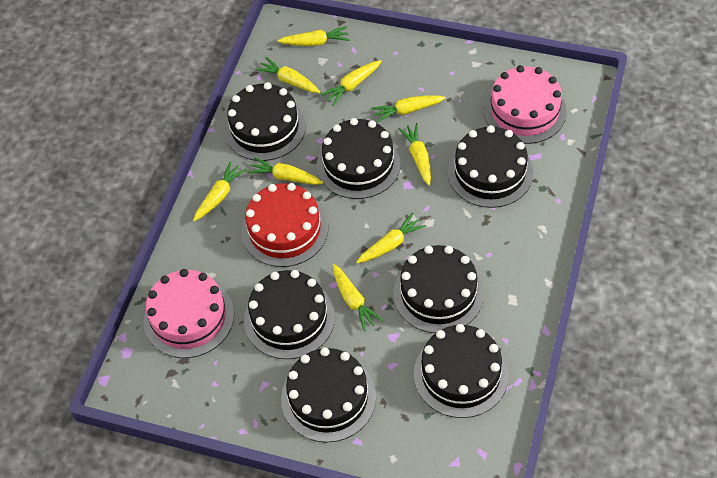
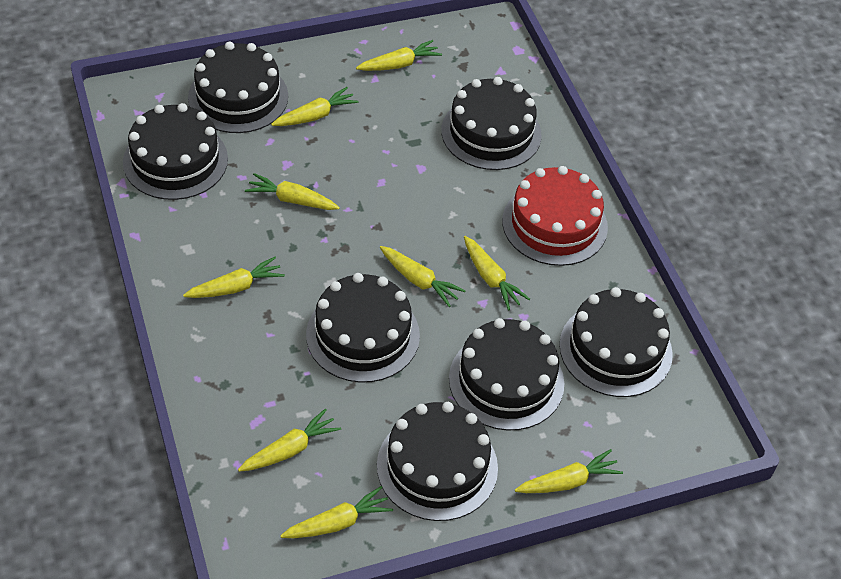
pink cake: 2 -> 0

